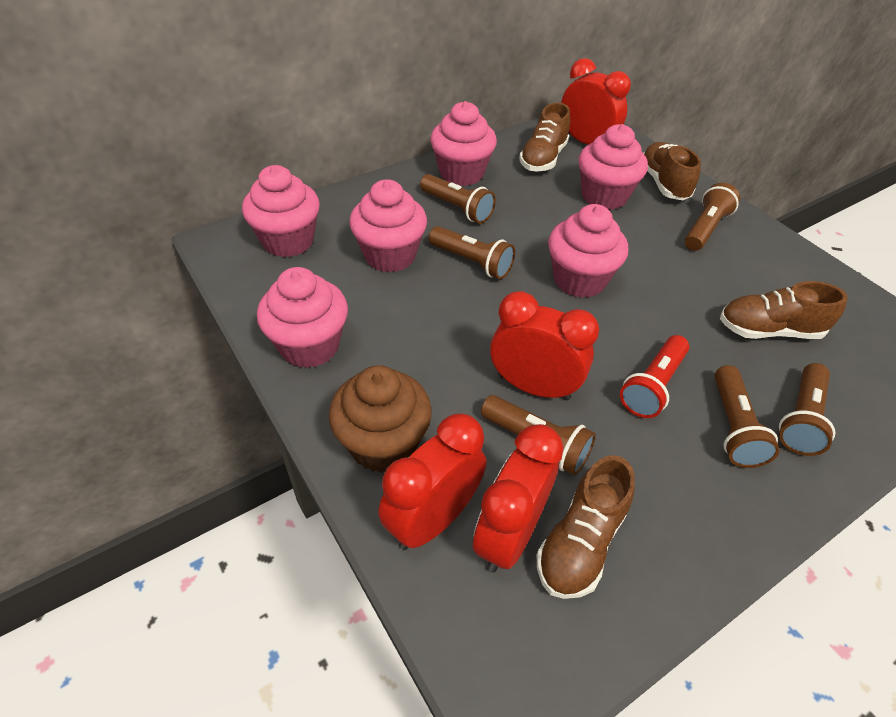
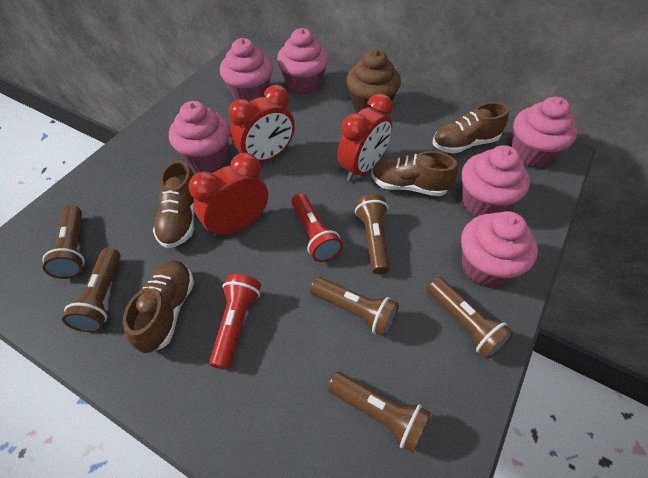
red clock: 4 -> 3
red flashlight: 1 -> 2

